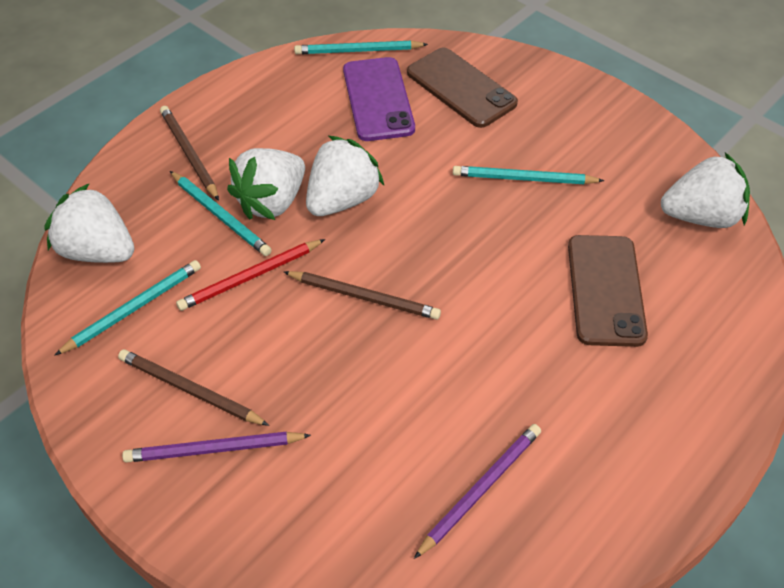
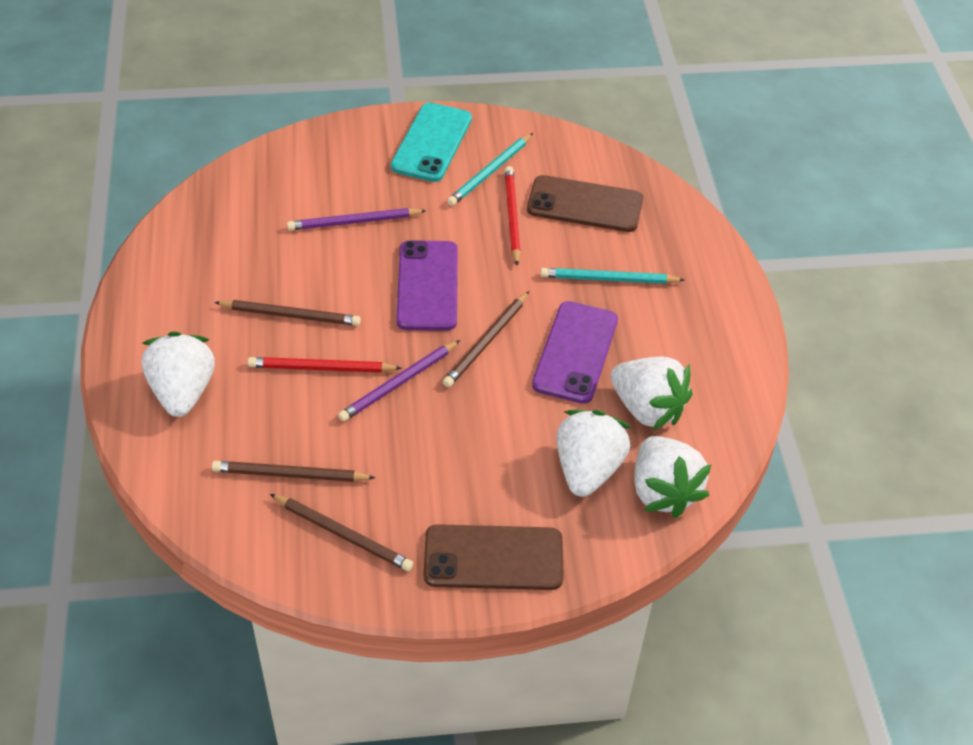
brown pencil: 3 -> 4
purple phone: 1 -> 2
red pencil: 1 -> 2
turquoise pencil: 4 -> 2
turquoise phone: 0 -> 1

